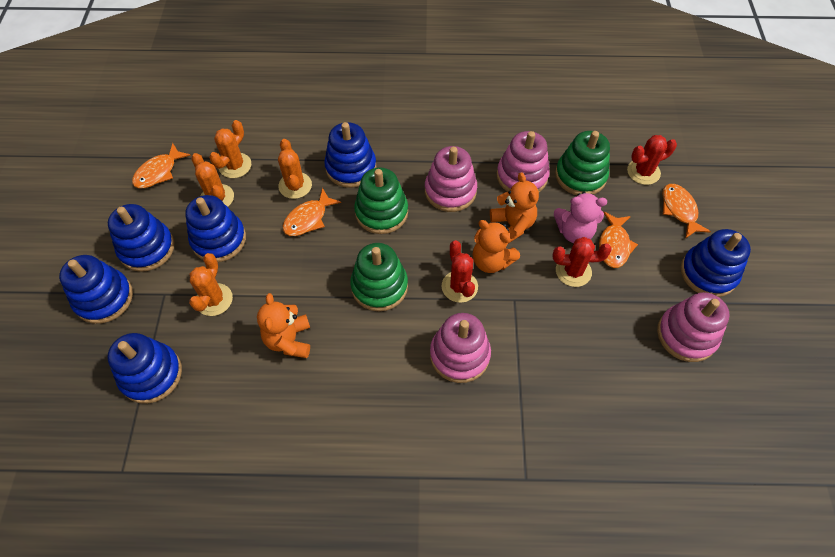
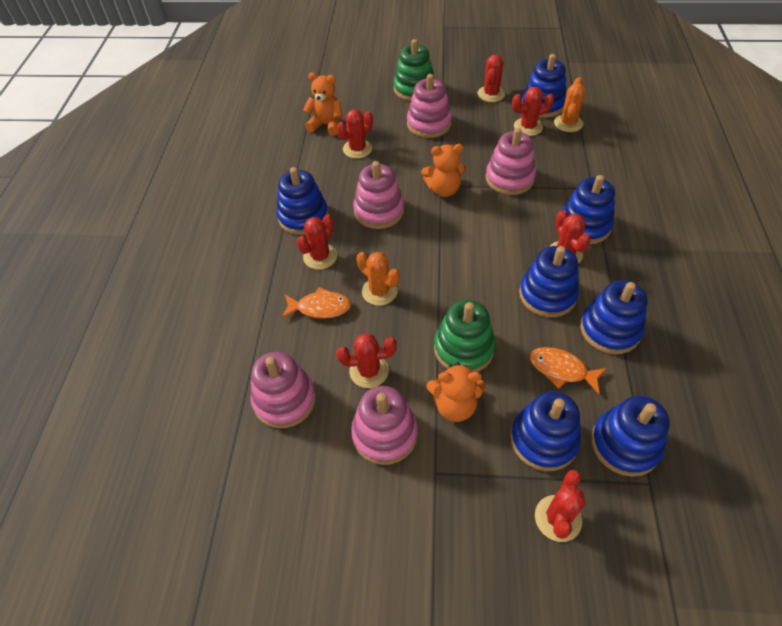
blue stacking toy: 6 -> 7
green stacking toy: 3 -> 2
orange cactus: 4 -> 2
orange fish: 4 -> 2
pink stacking toy: 4 -> 5
pink teddy bear: 1 -> 0
red cactus: 3 -> 7

